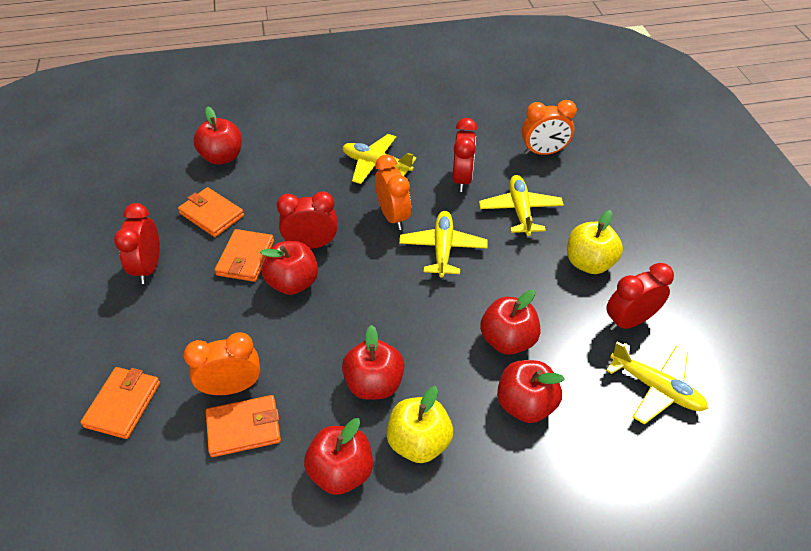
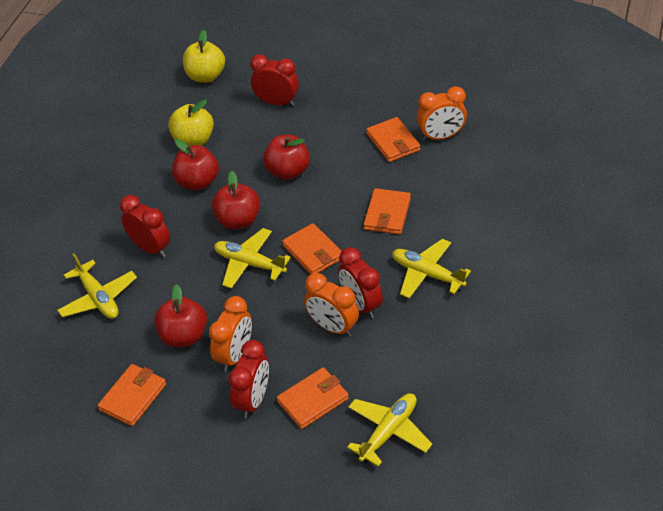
orange wallet: 4 -> 5
red apple: 6 -> 4

